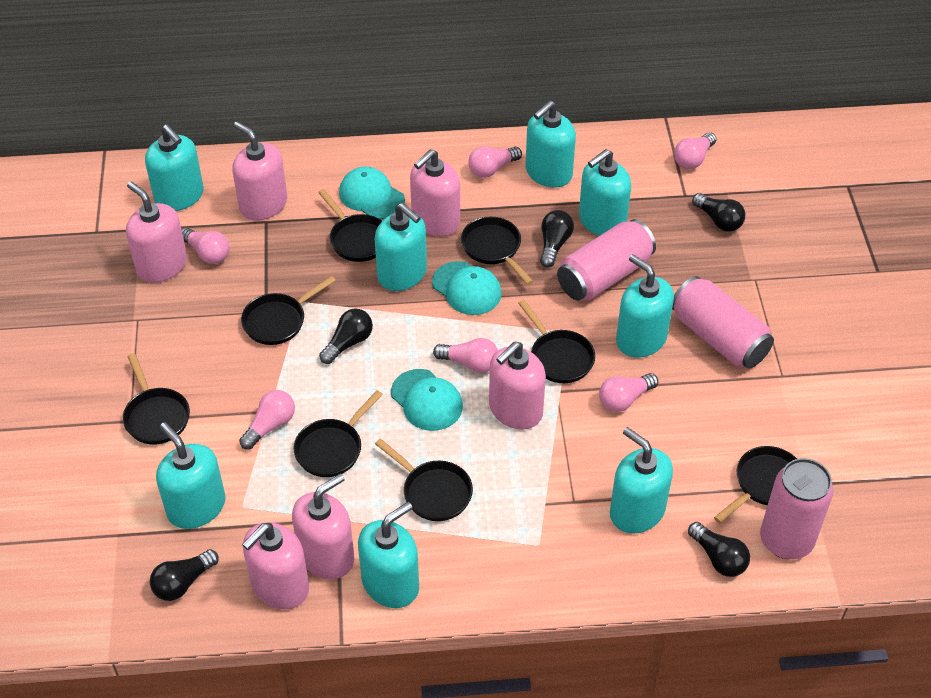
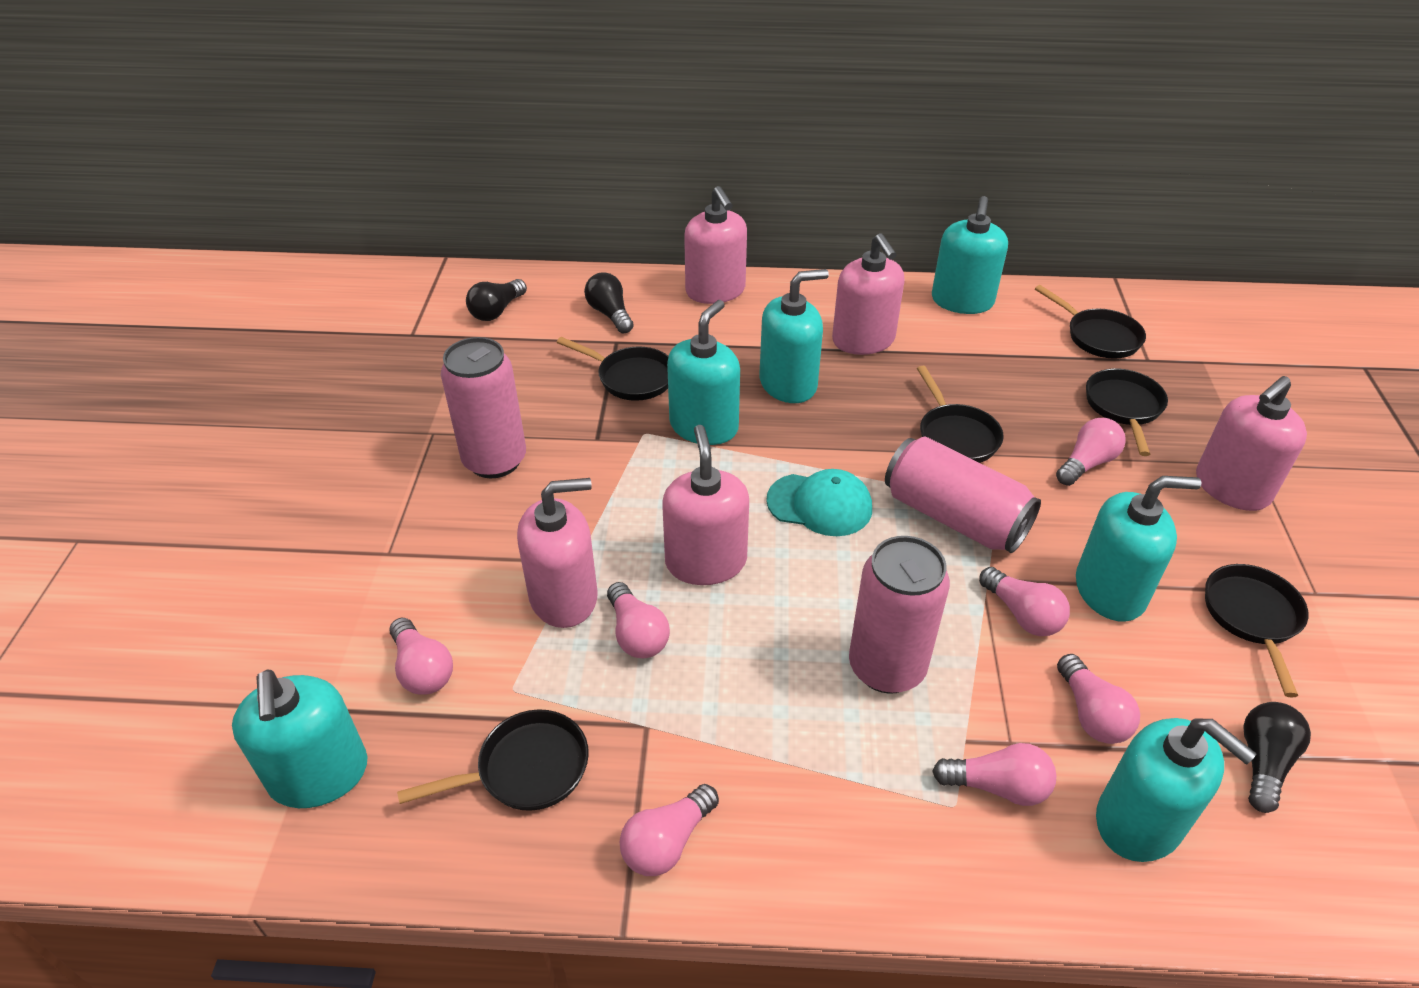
black light bulb: 5 -> 3
black pan: 8 -> 6
pink light bulb: 6 -> 7
pink soap dispenser: 6 -> 5
turquoise cap: 3 -> 1
turquoise soap dispenser: 8 -> 6

